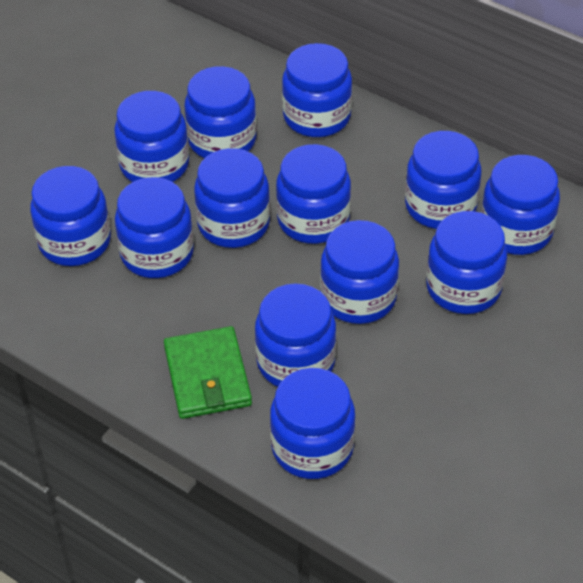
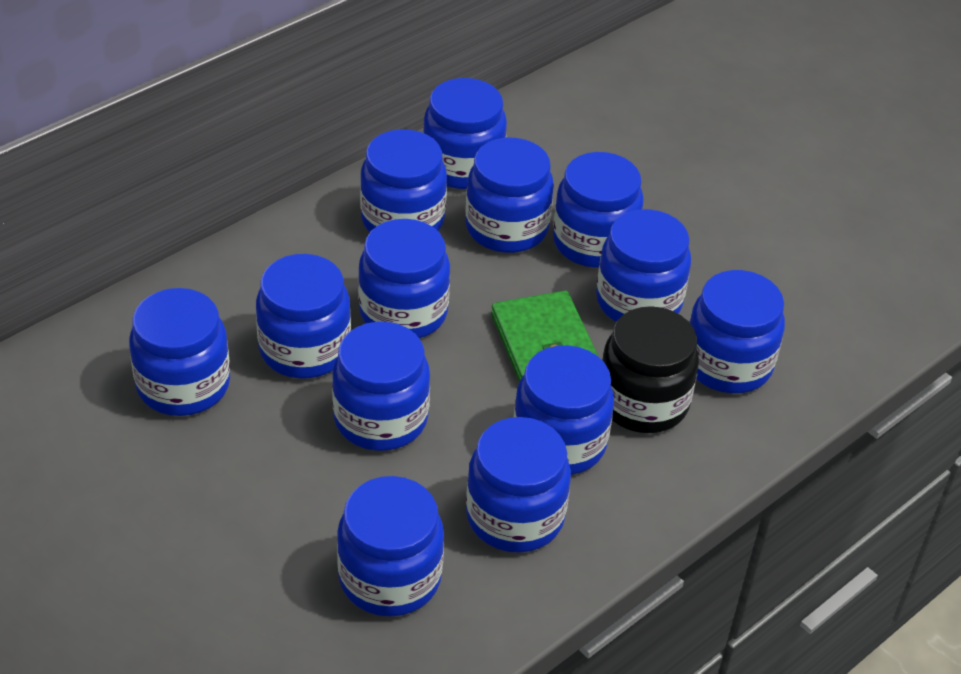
black jar: 0 -> 1

